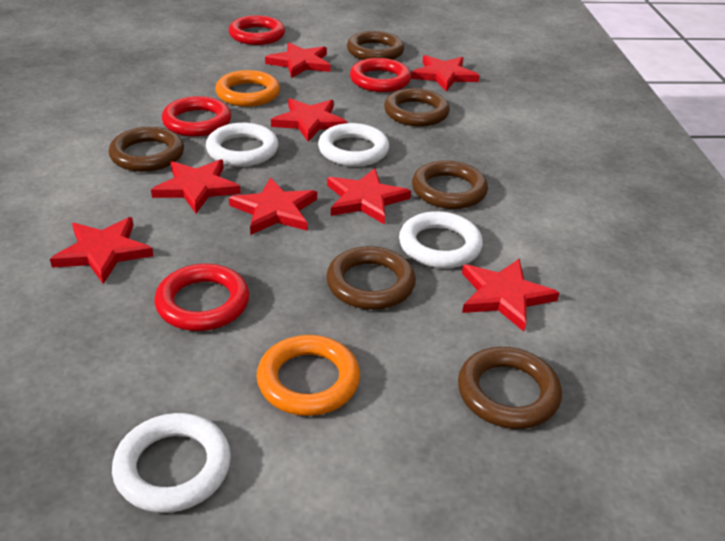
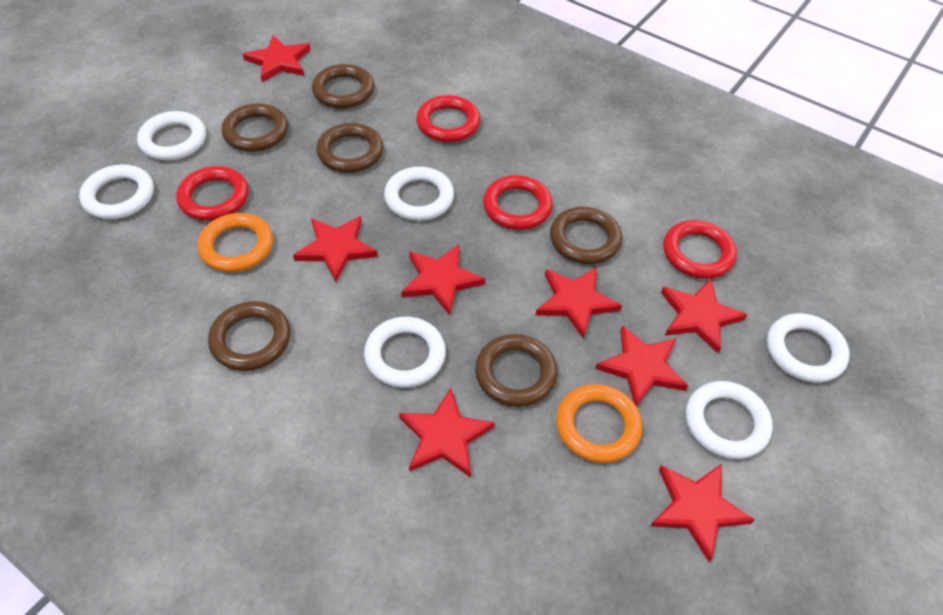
white ring: 4 -> 6

